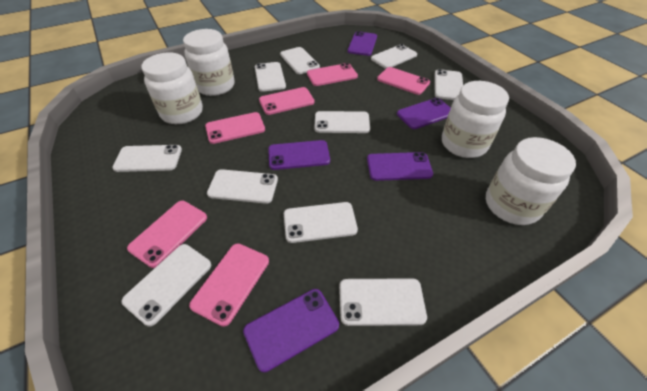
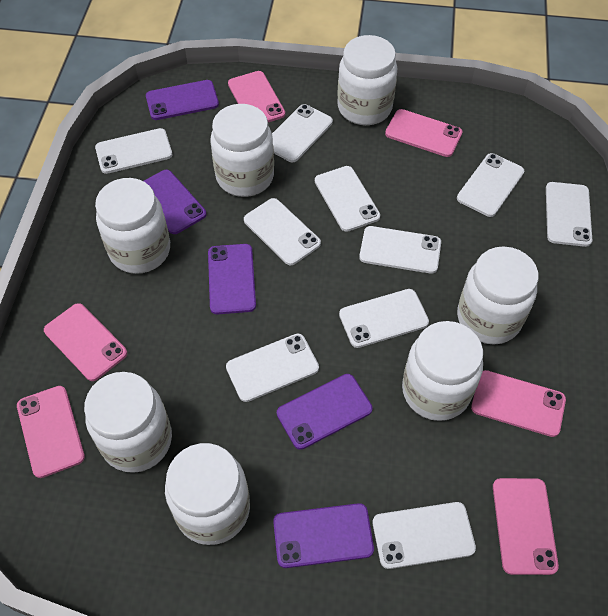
white jar: 4 -> 7

